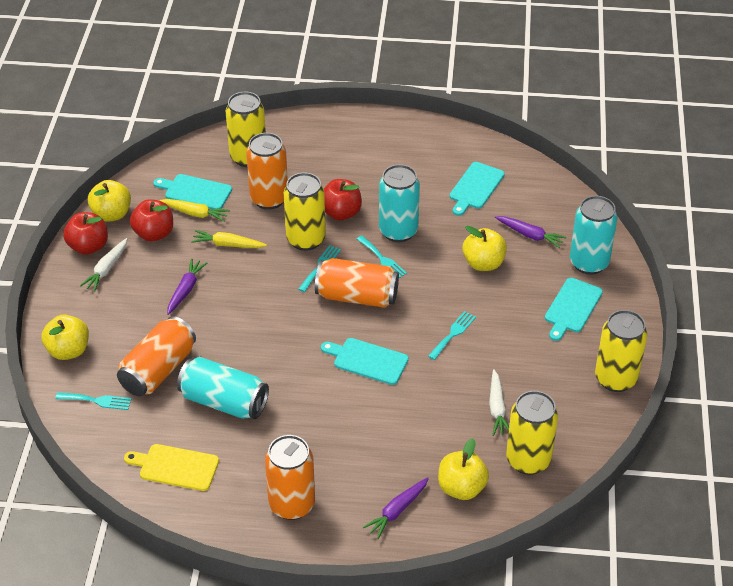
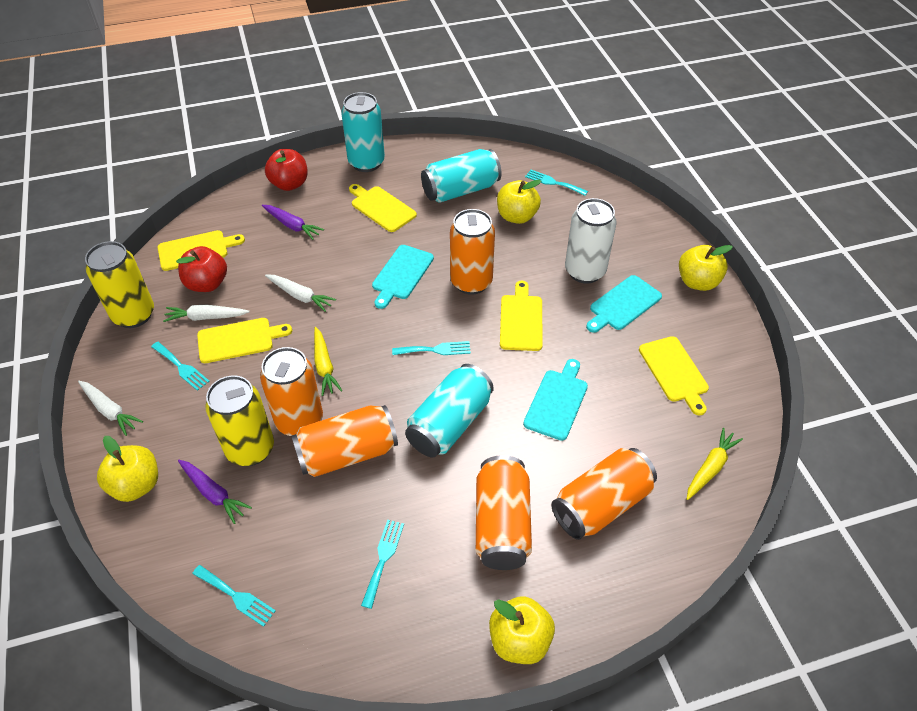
orange can: 4 -> 5
purple carrot: 3 -> 2
red apple: 3 -> 2
turquoise cutting board: 4 -> 3
turquoise fork: 4 -> 5
white can: 0 -> 1
white carrot: 2 -> 3
yellow can: 4 -> 2
yellow cutting board: 1 -> 5

